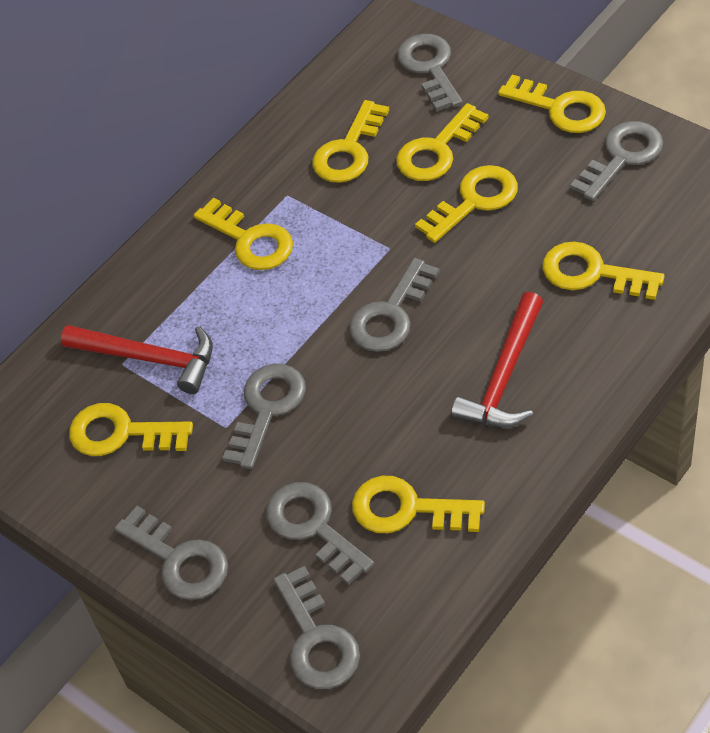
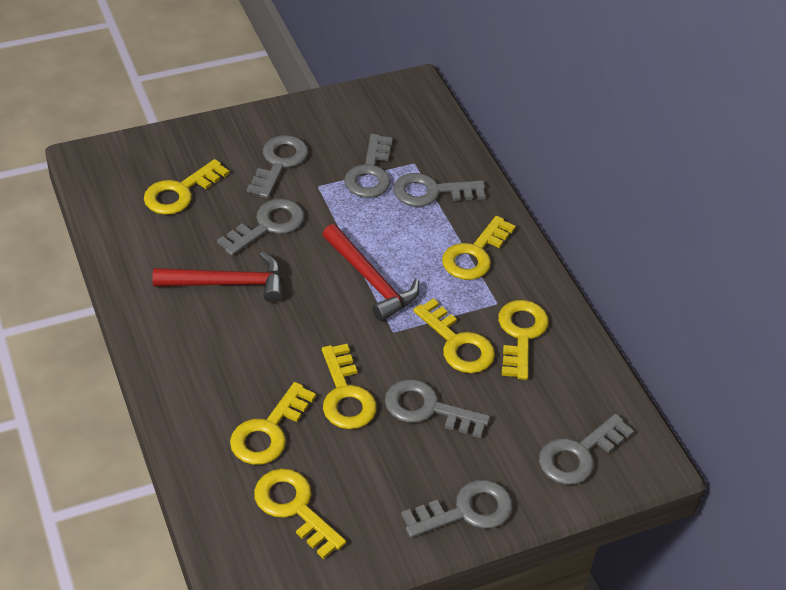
yellow key: 8 -> 7

